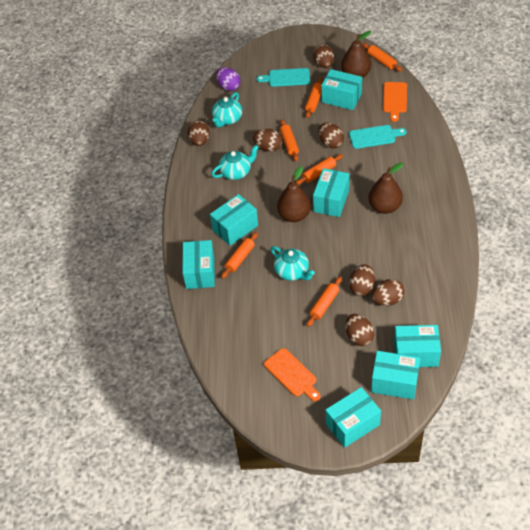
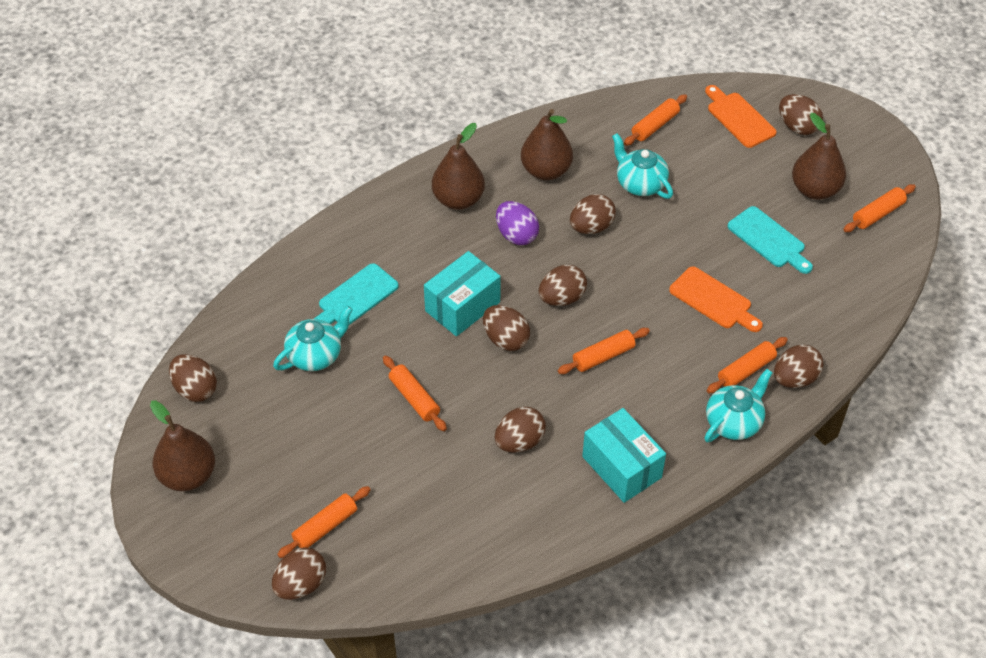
brown egg: 7 -> 8
brown pear: 3 -> 4
turquoise box: 7 -> 2

